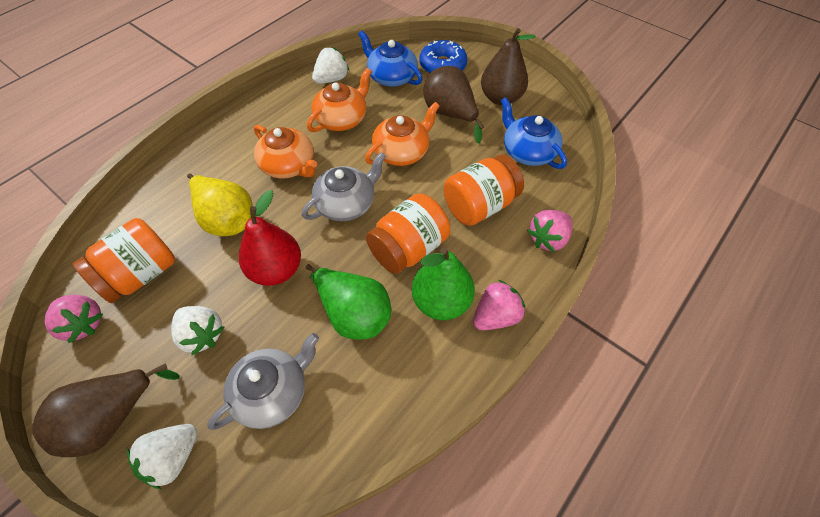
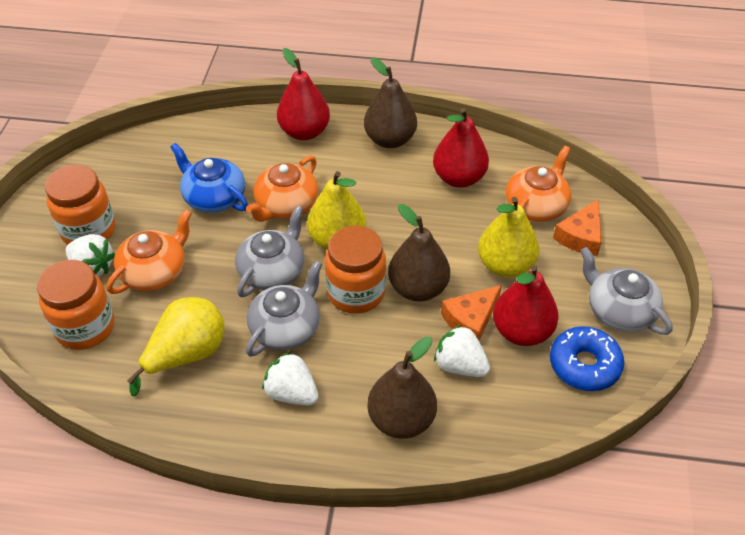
blue teapot: 2 -> 1
green pear: 2 -> 0
grey teapot: 2 -> 3
orange cheese: 0 -> 2
pink strawberry: 3 -> 0
red pear: 1 -> 3
yellow pear: 1 -> 3

